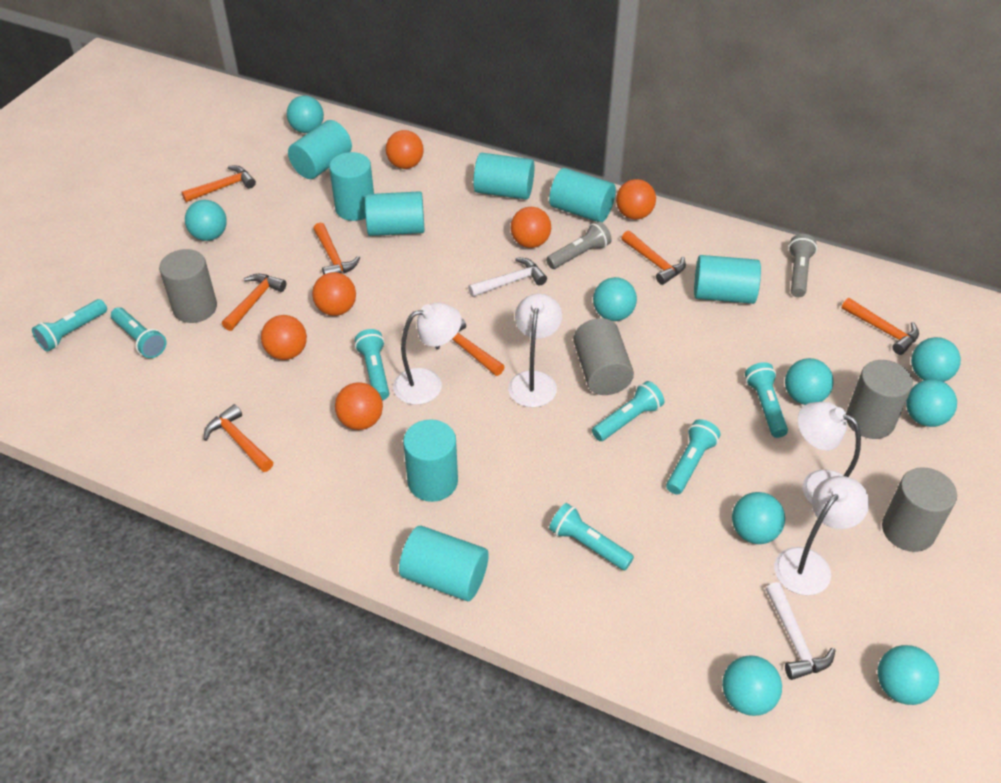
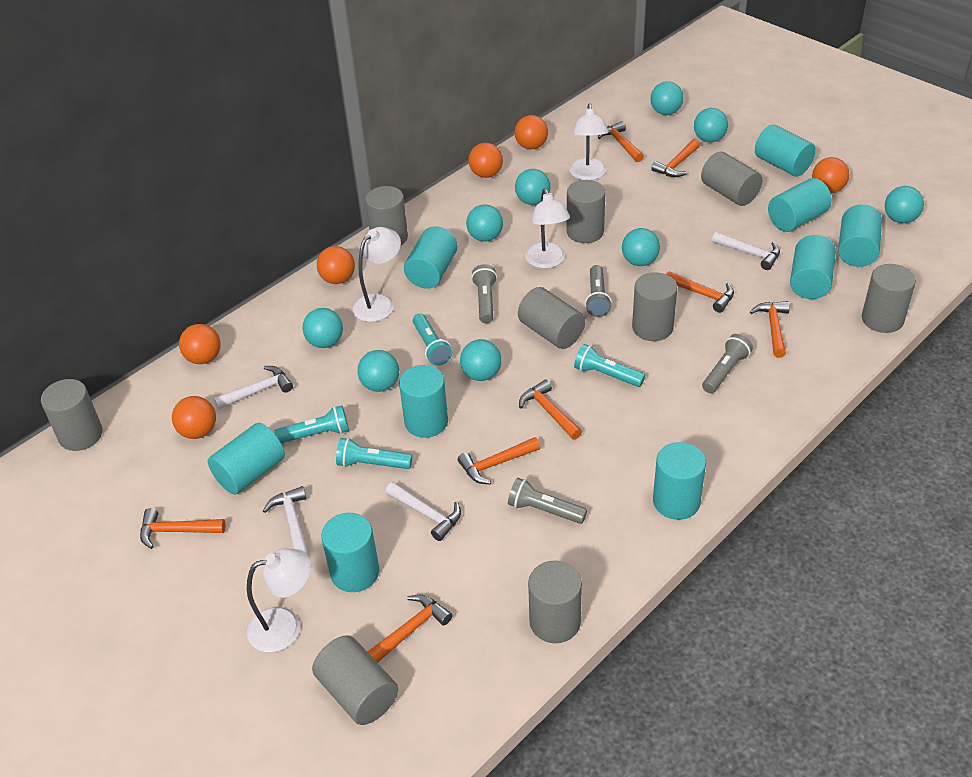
grey cylinder: 4 -> 9
grey flashlight: 2 -> 4
orange hammer: 7 -> 8
turquoise cylinder: 8 -> 9
turquoise flashlight: 7 -> 4
white hammer: 2 -> 4

